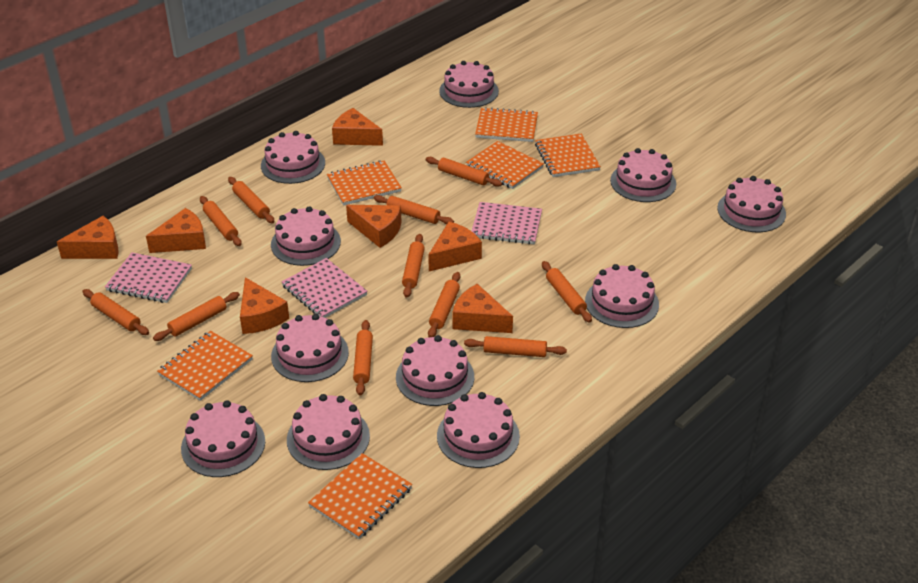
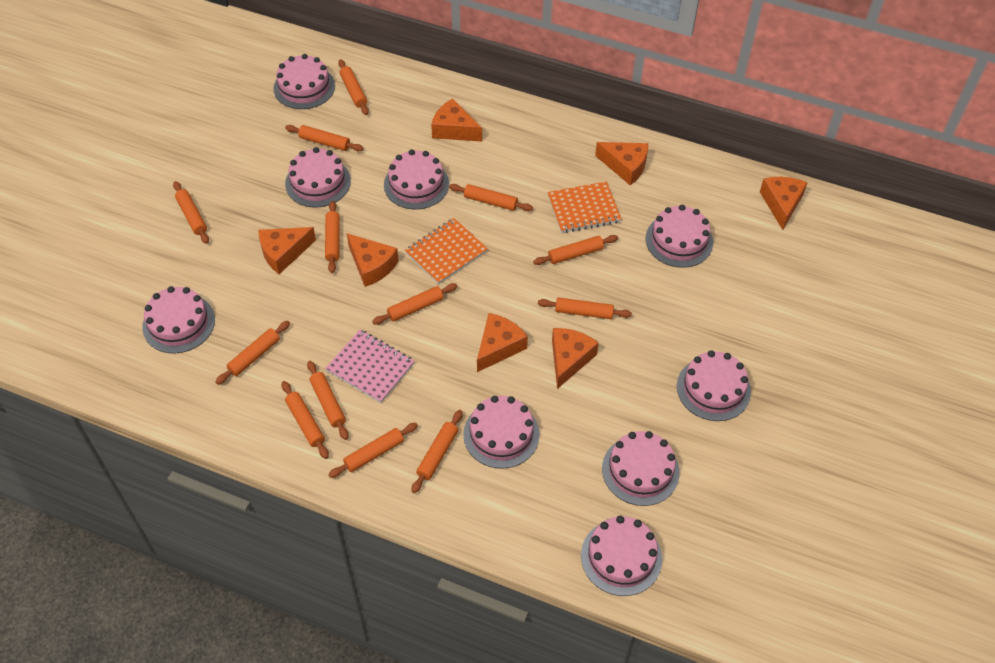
orange notebook: 6 -> 2
orange rolling pin: 11 -> 13
pink cake: 11 -> 9
pink notebook: 3 -> 1

